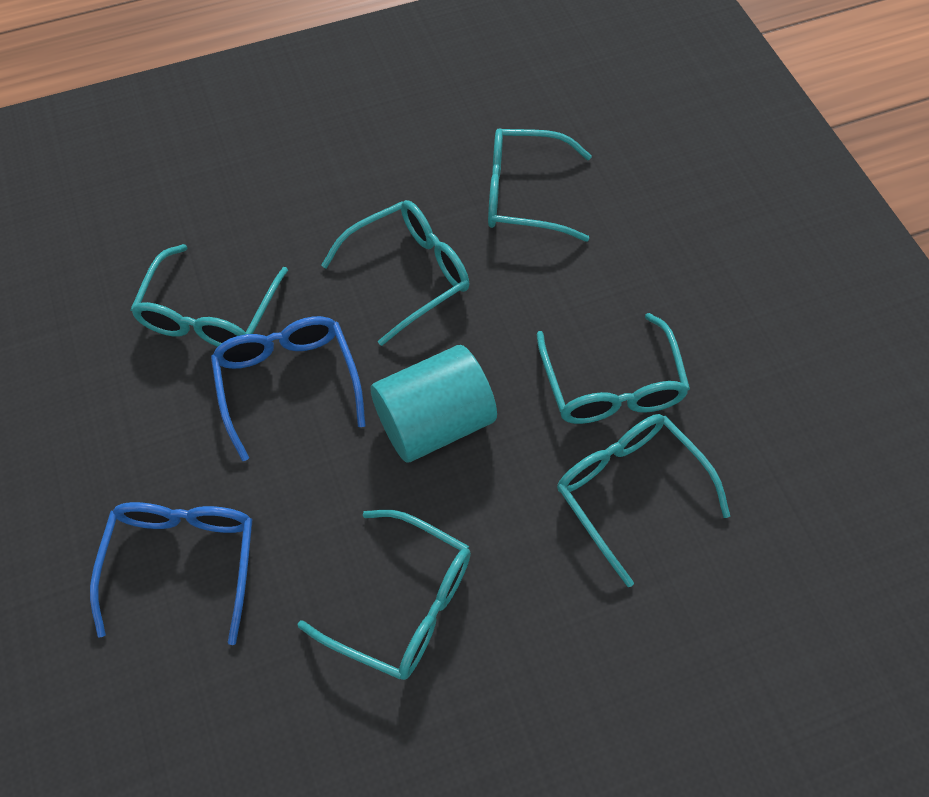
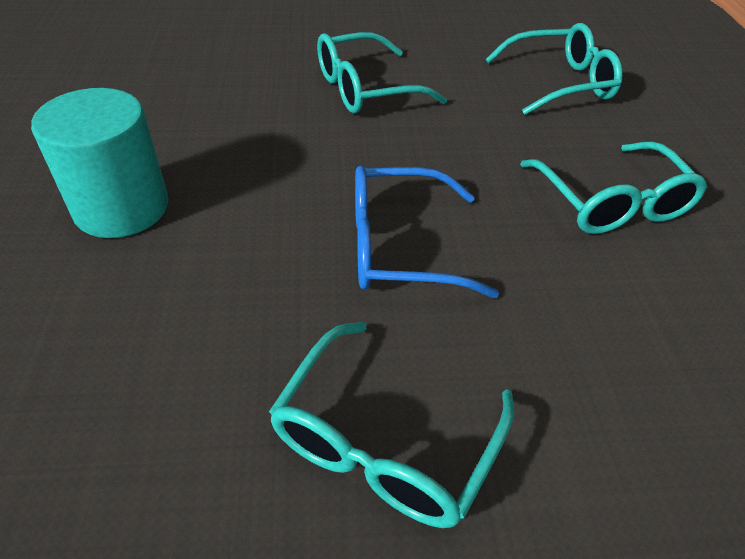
blue glasses: 2 -> 1
turquoise glasses: 6 -> 4

